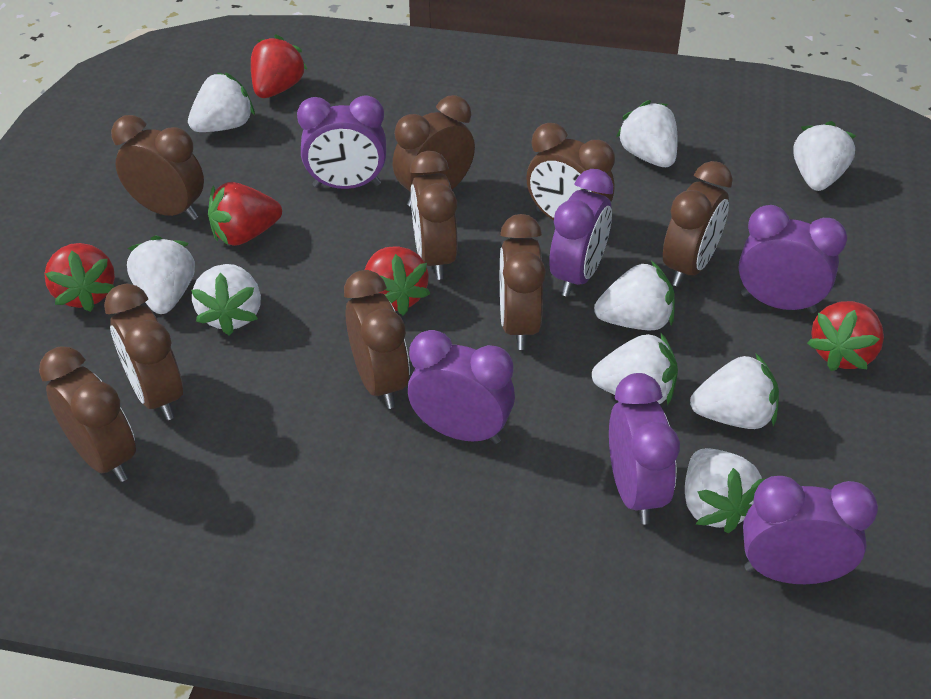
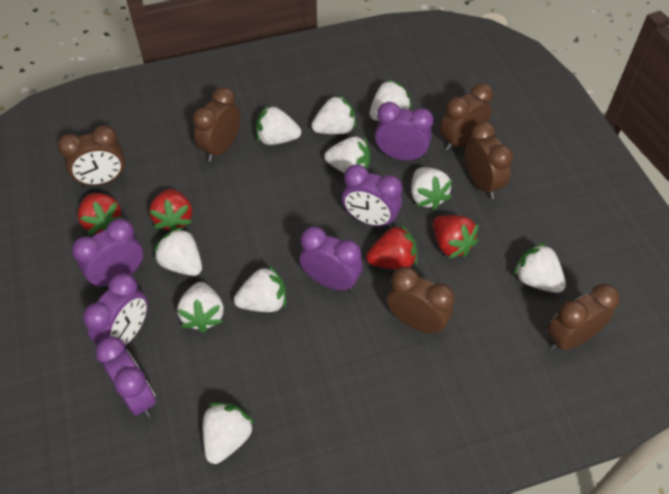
brown clock: 9 -> 6
red strawberry: 5 -> 4
white strawberry: 9 -> 10

